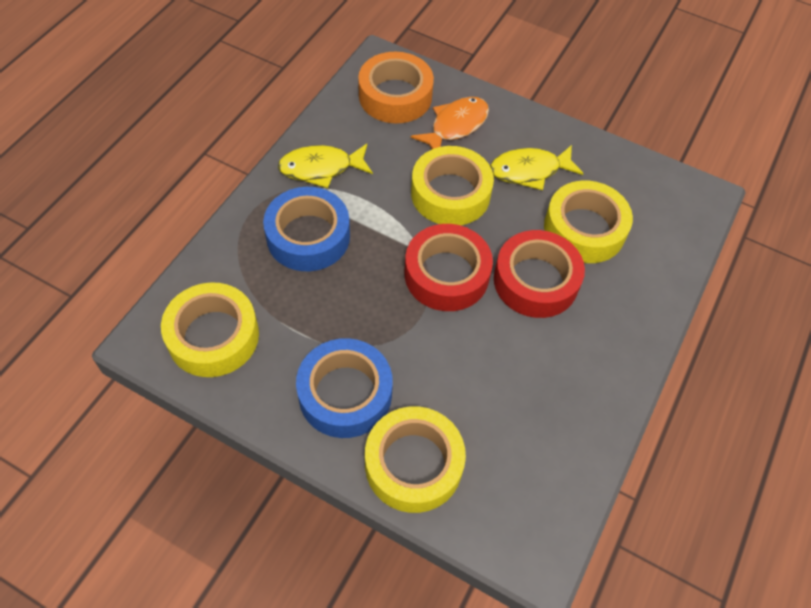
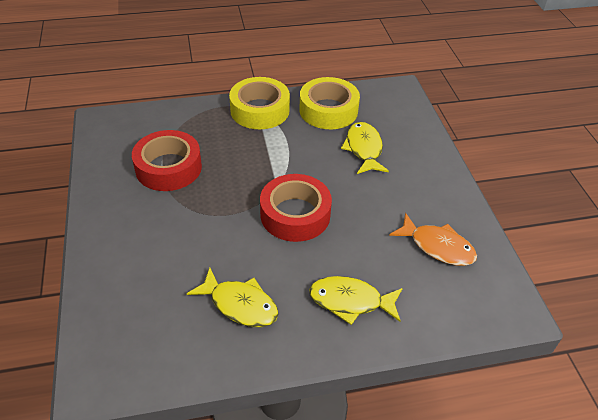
blue tape: 2 -> 0
orange tape: 1 -> 0
yellow fish: 2 -> 3
yellow tape: 4 -> 2

